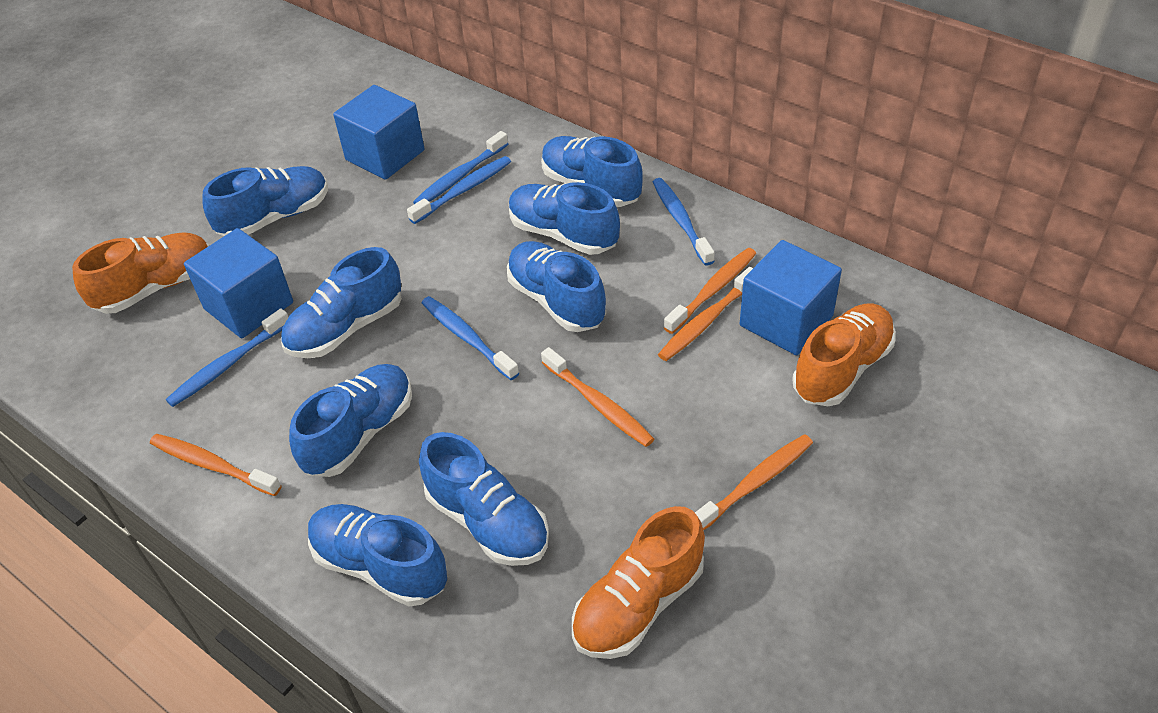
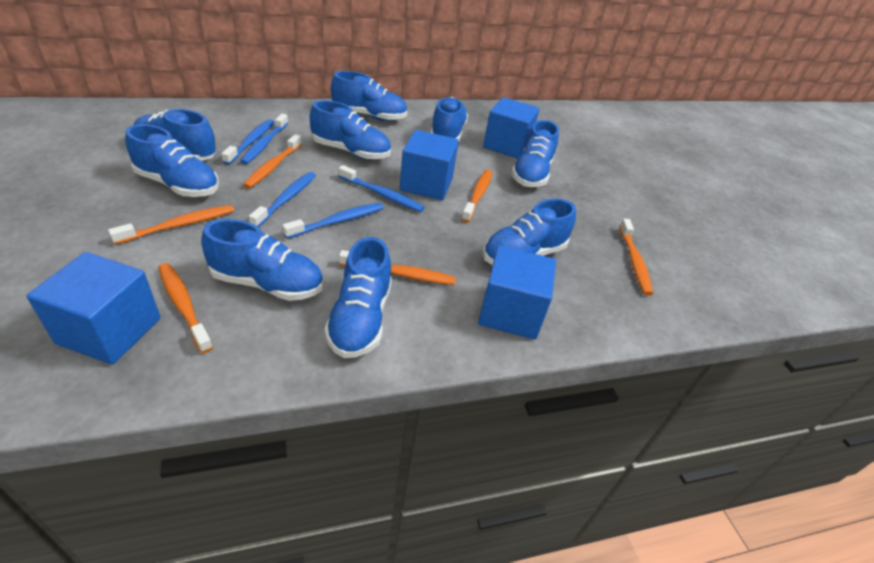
blue cube: 3 -> 4
blue shoe: 8 -> 9
orange shoe: 3 -> 0
orange toothbrush: 5 -> 6

